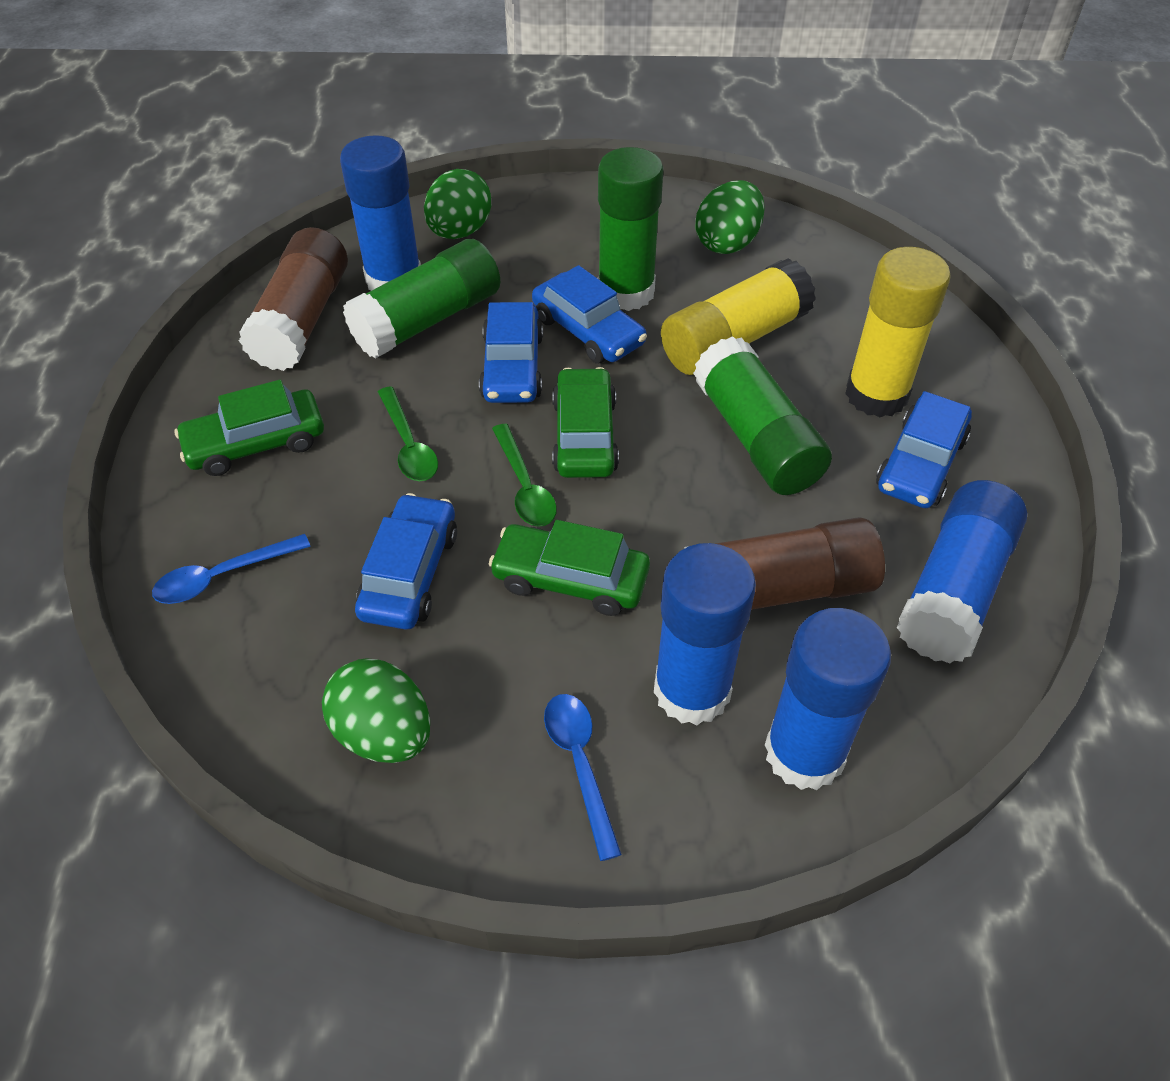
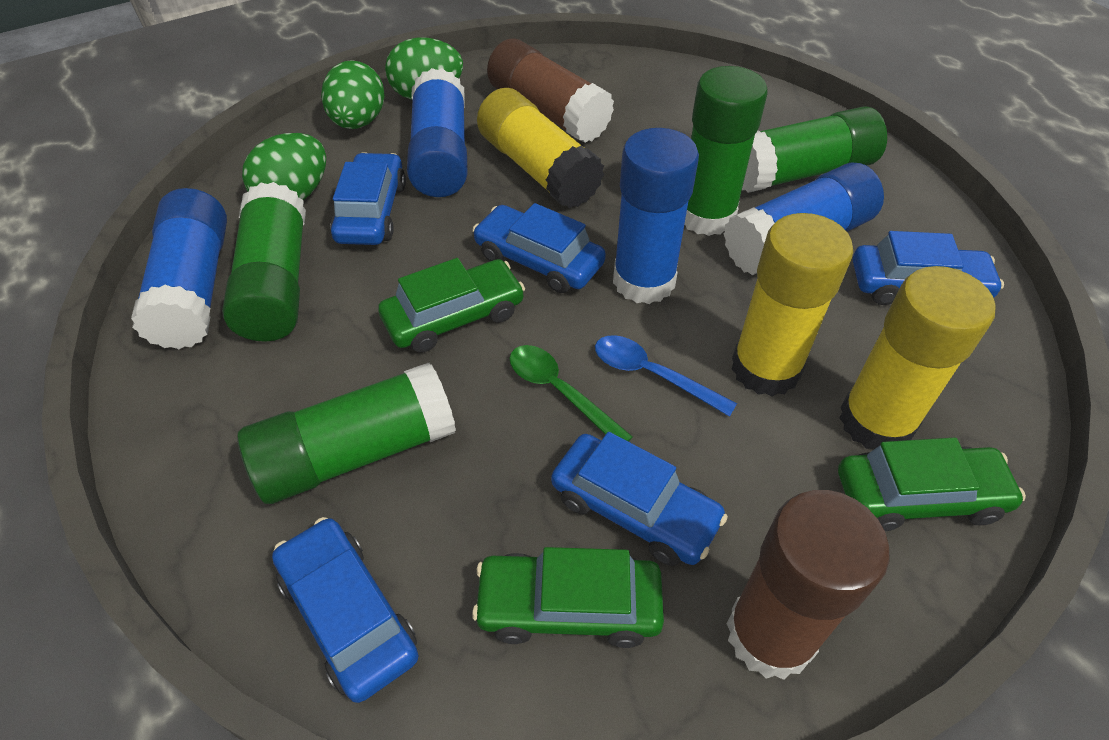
blue car: 4 -> 5
blue spoon: 2 -> 1
green glue stick: 3 -> 4
green spoon: 2 -> 1
yellow glue stick: 2 -> 3

